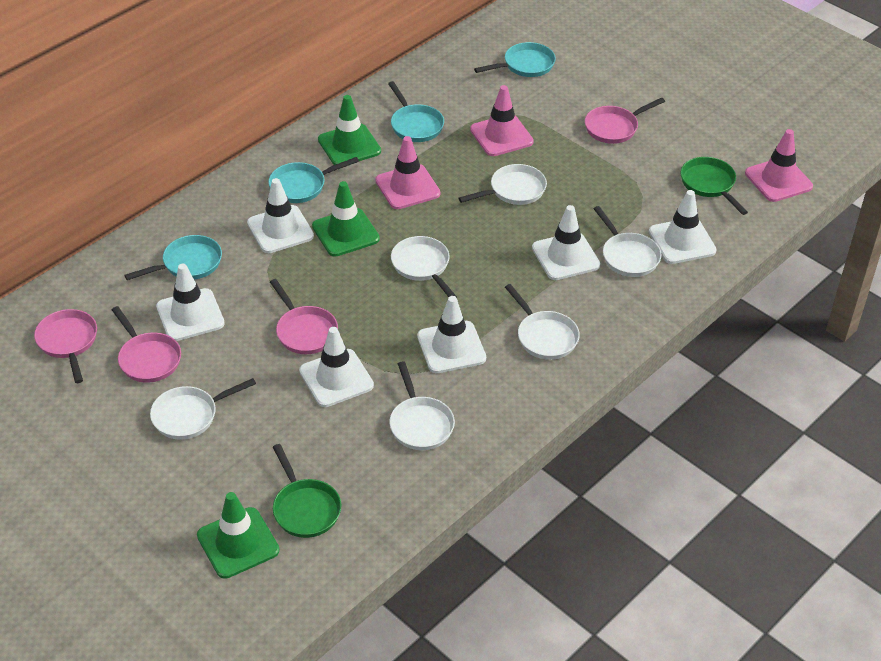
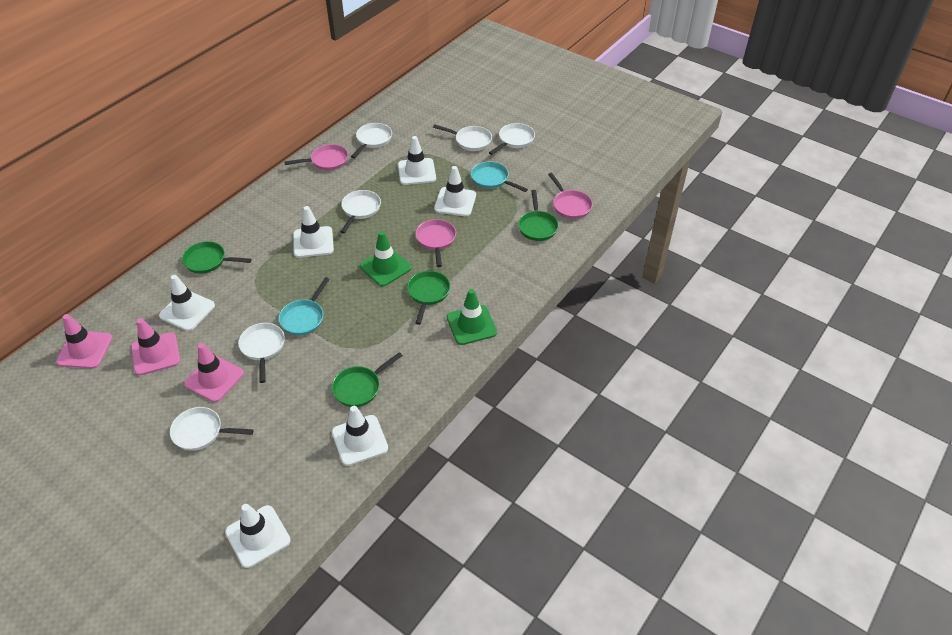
green pan: 2 -> 4
green traffic cone: 3 -> 2
pink pan: 4 -> 3
turquoise pan: 4 -> 2

